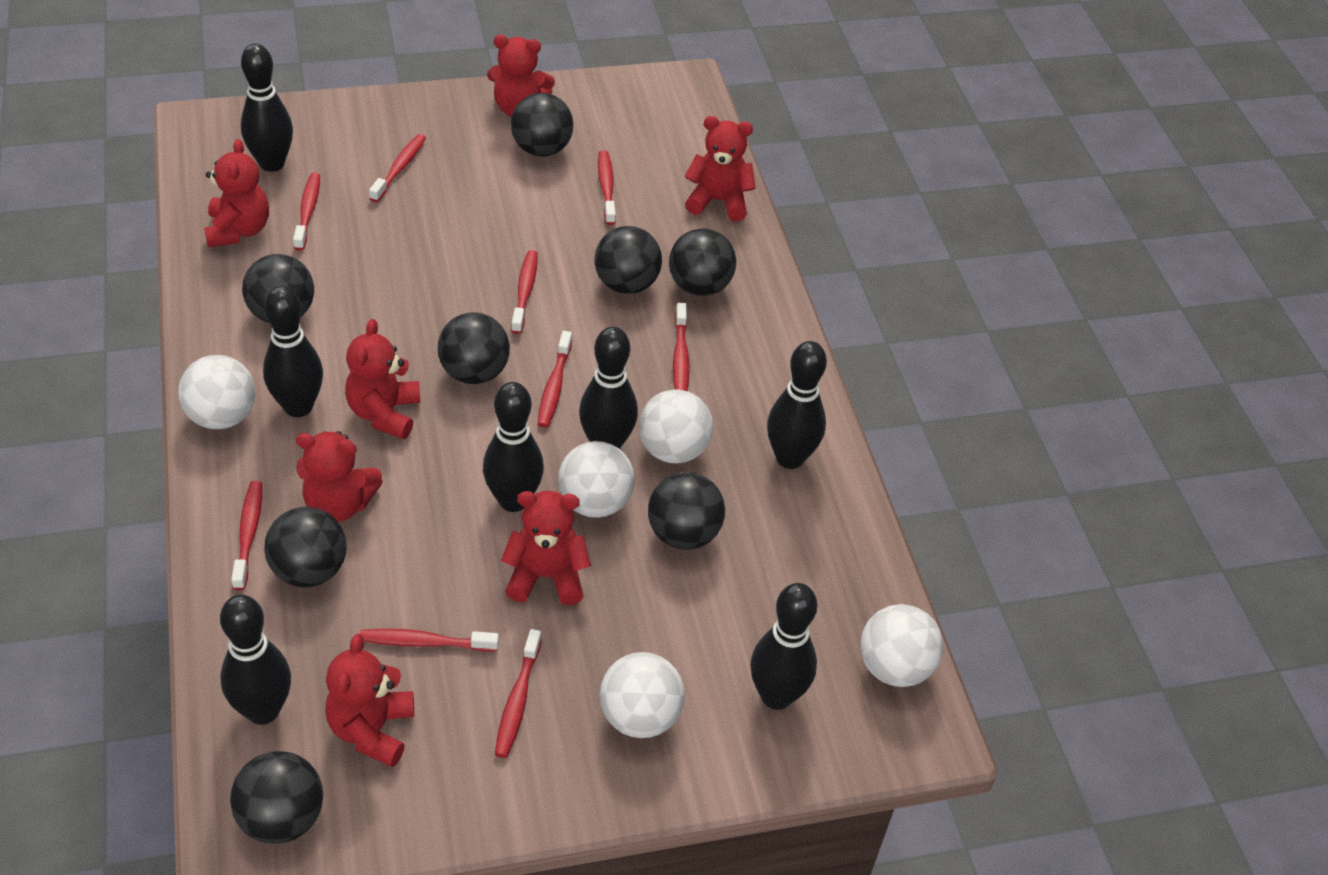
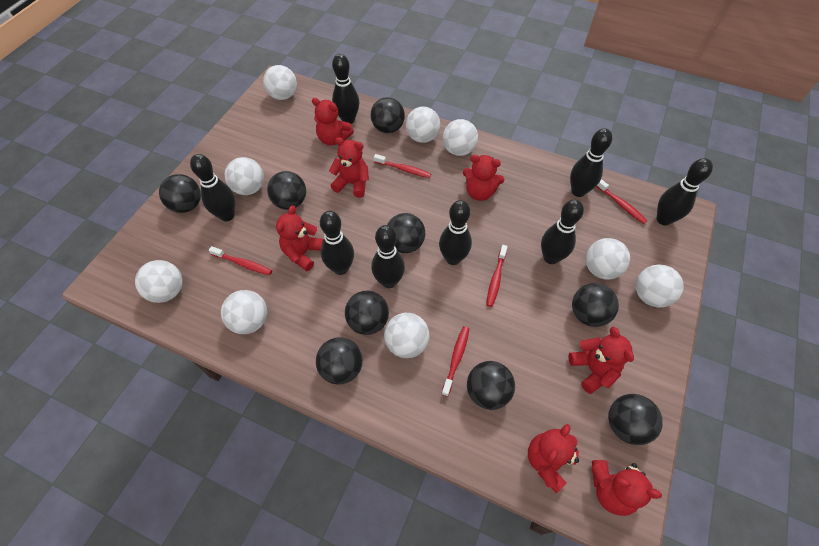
black ball: 8 -> 9
black bowling pin: 7 -> 8
red toothbrush: 9 -> 5
white ball: 5 -> 9

